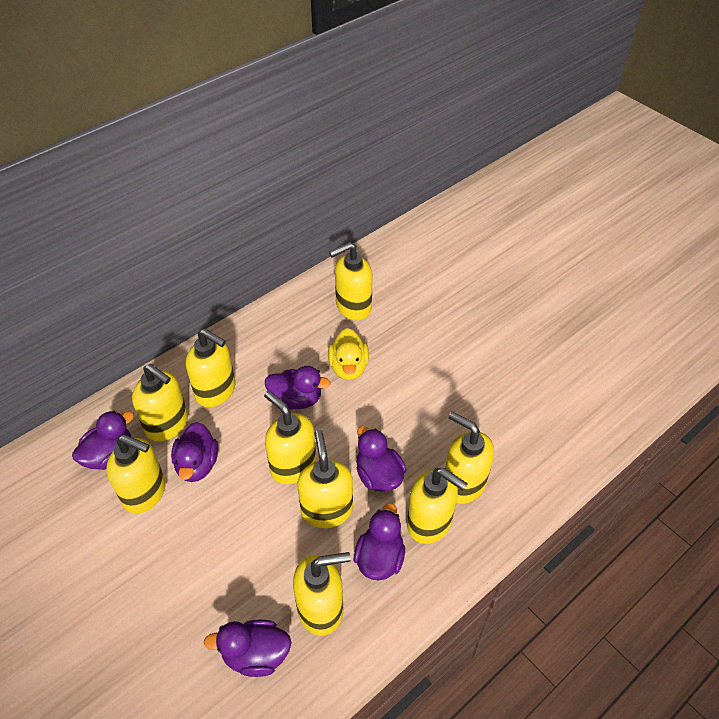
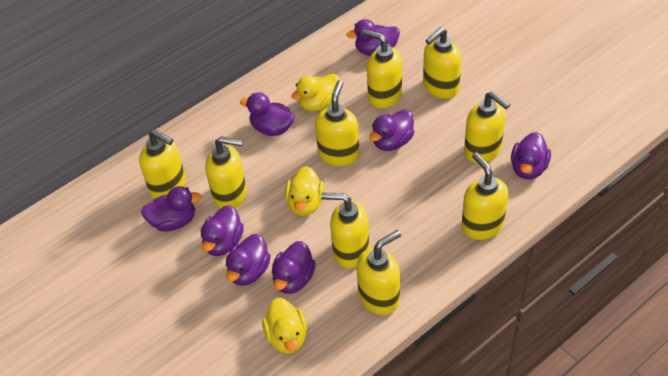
purple duck: 6 -> 8
yellow duck: 1 -> 3

